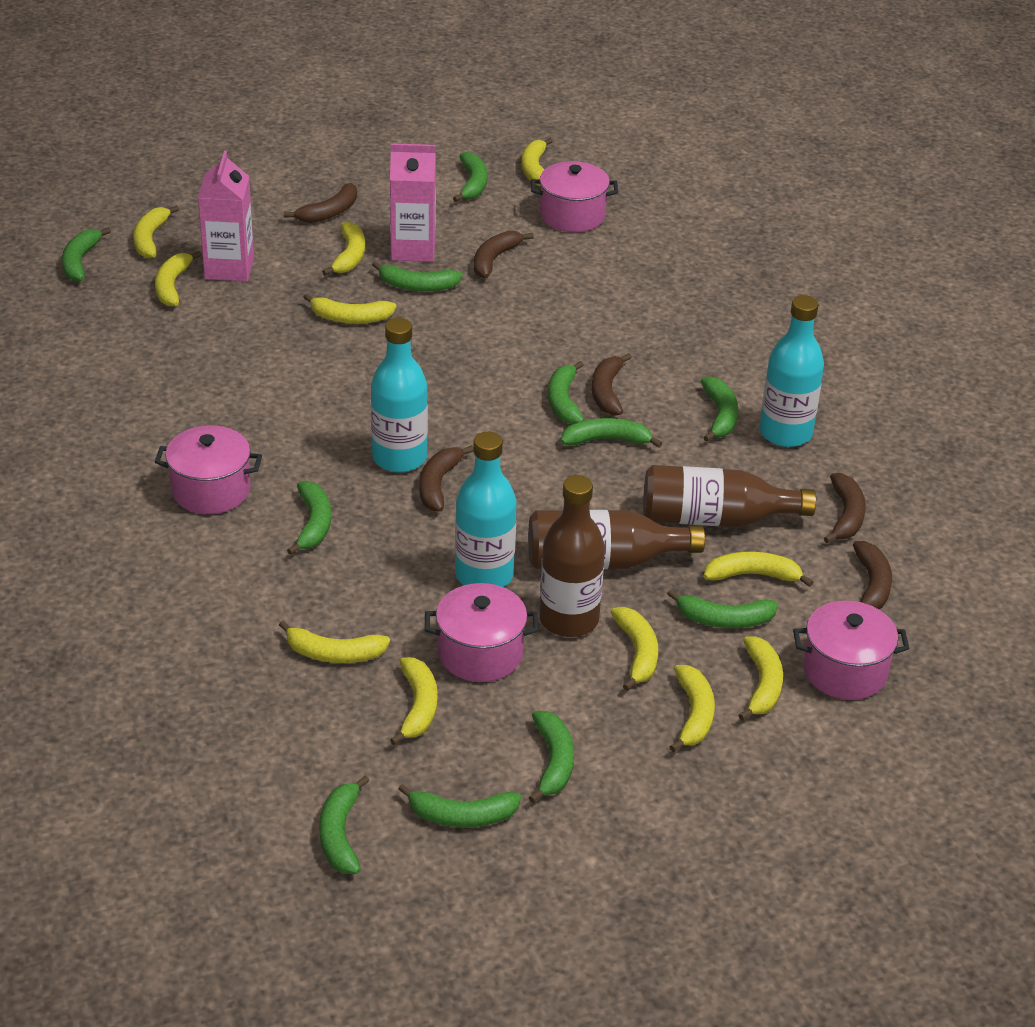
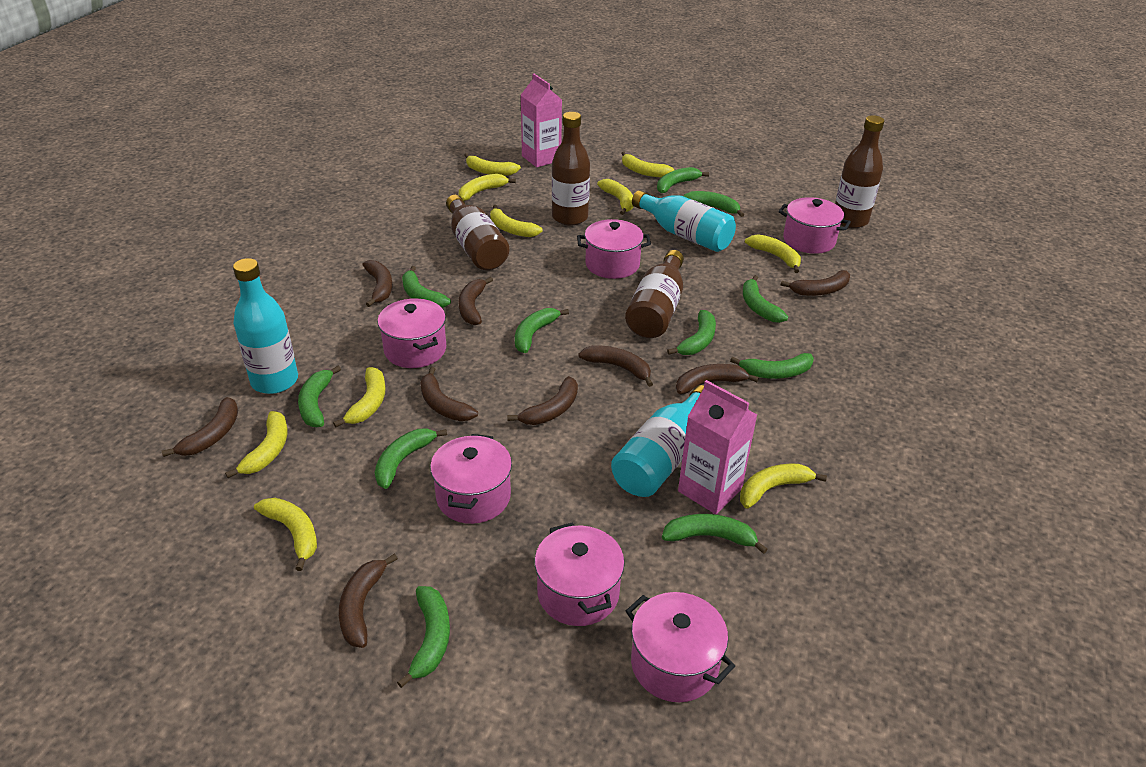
brown banana: 6 -> 9
brown bottle: 3 -> 4
pink pot: 4 -> 6
yellow banana: 11 -> 10

